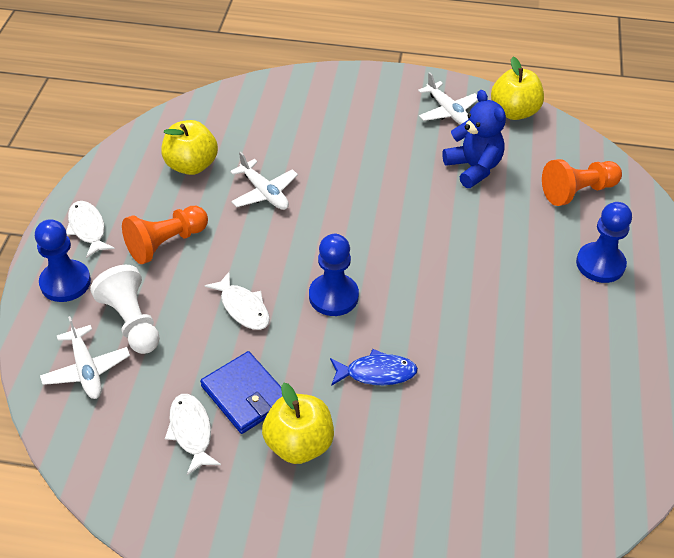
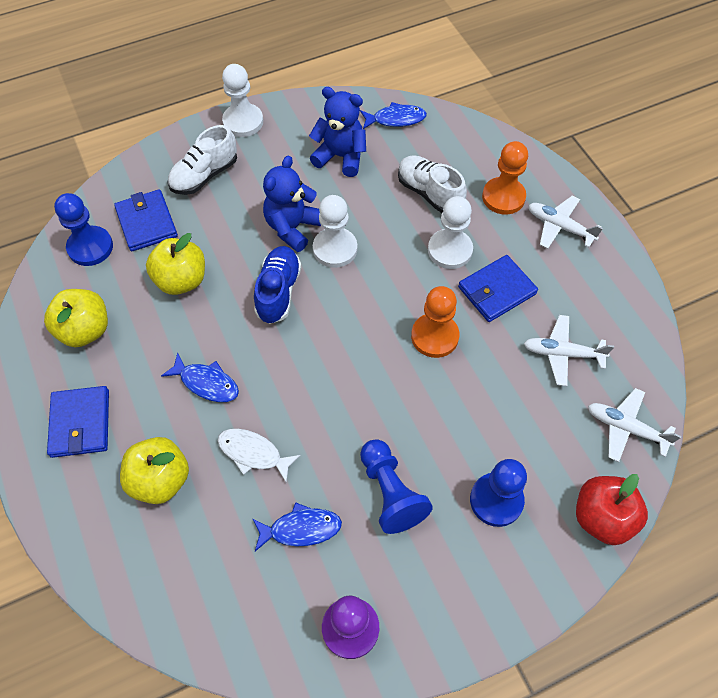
blue fish: 1 -> 3
blue shoe: 0 -> 1
blue teddy bear: 1 -> 2
blue wallet: 1 -> 3
purple pawn: 0 -> 1
red apple: 0 -> 1
white fish: 3 -> 1
white pawn: 1 -> 3
white shoe: 0 -> 2

